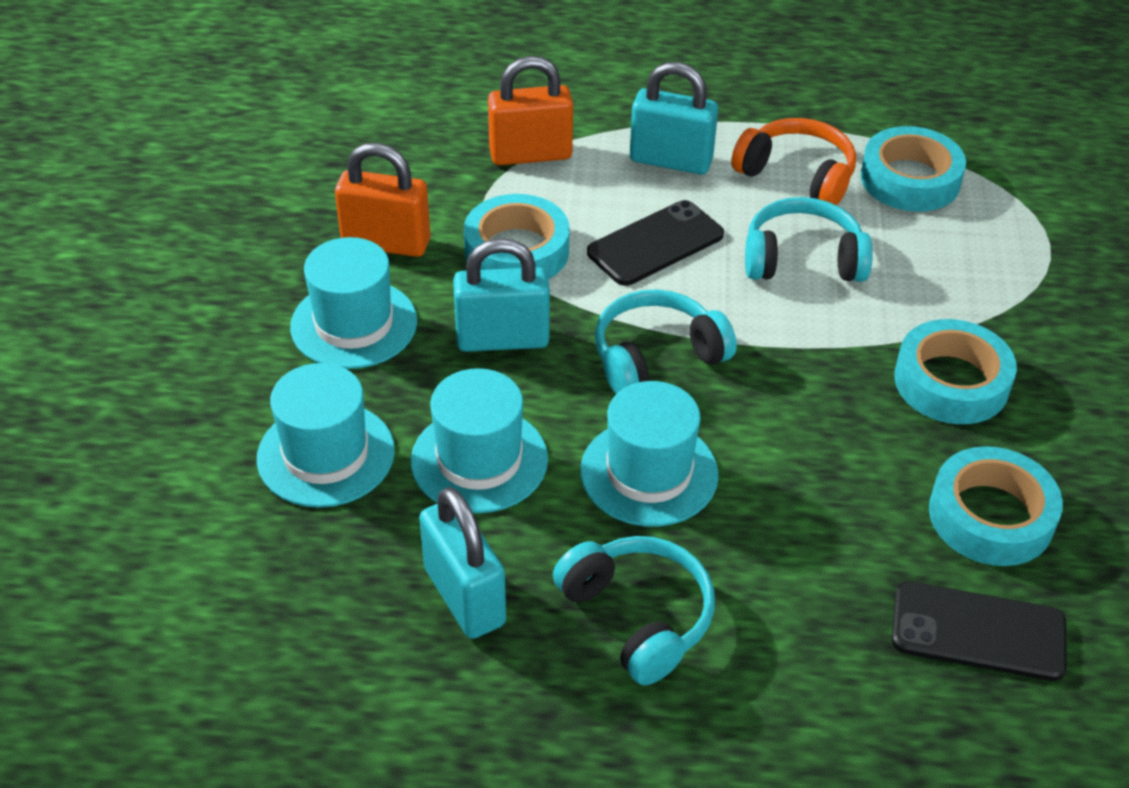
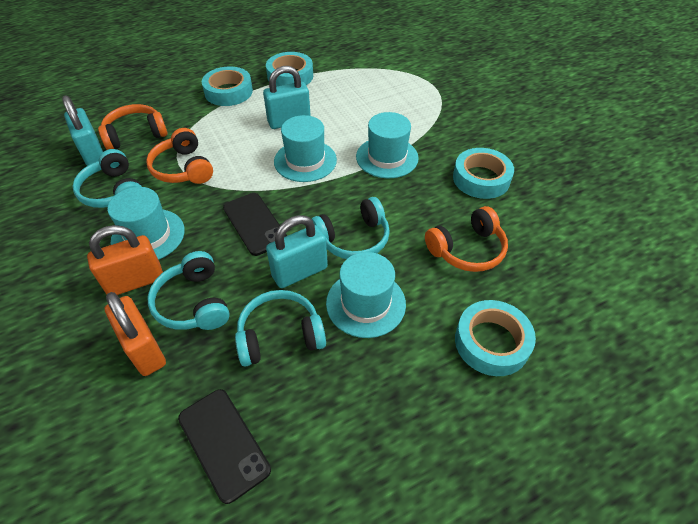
orange headphones: 1 -> 3
turquoise headphones: 3 -> 4

